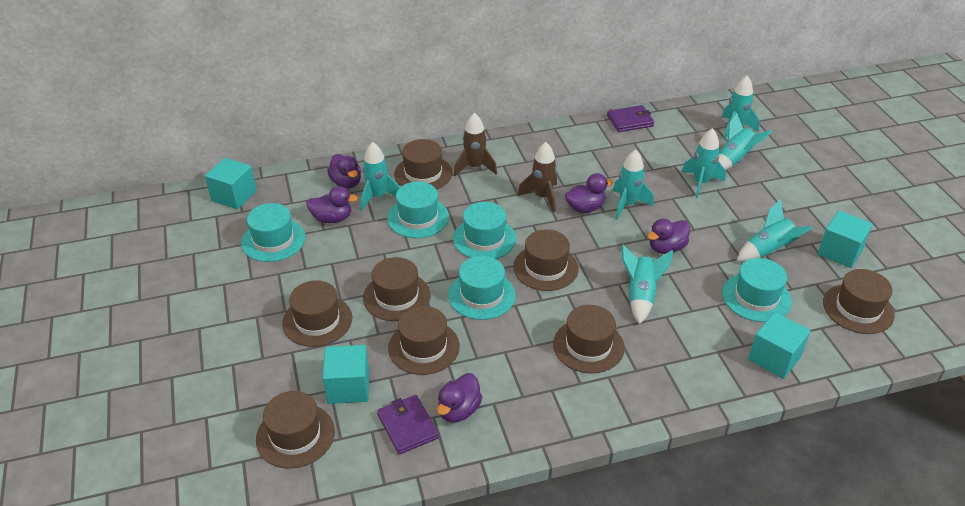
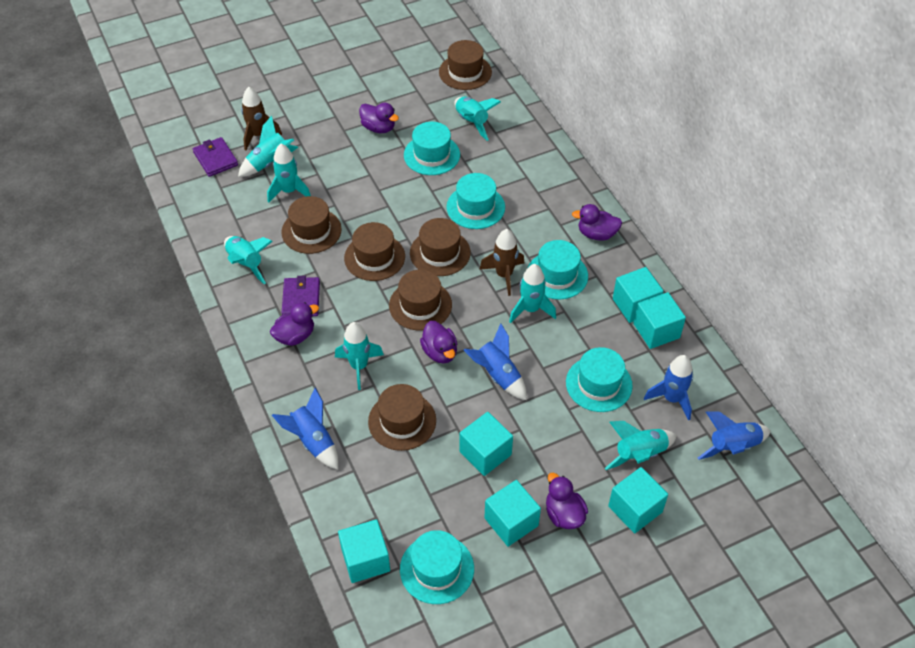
blue rocket: 0 -> 4
brown hat: 8 -> 6
turquoise cube: 4 -> 6

